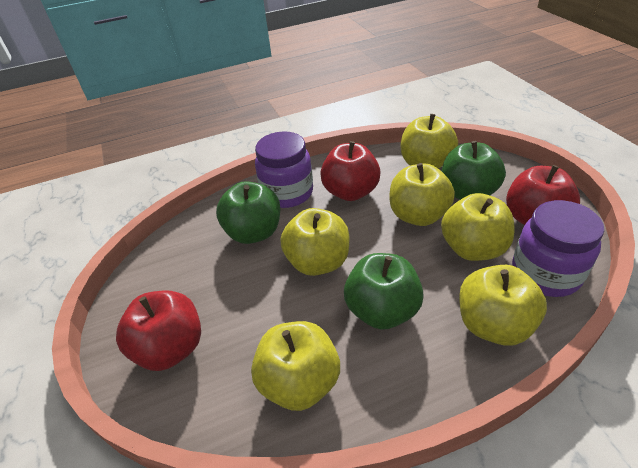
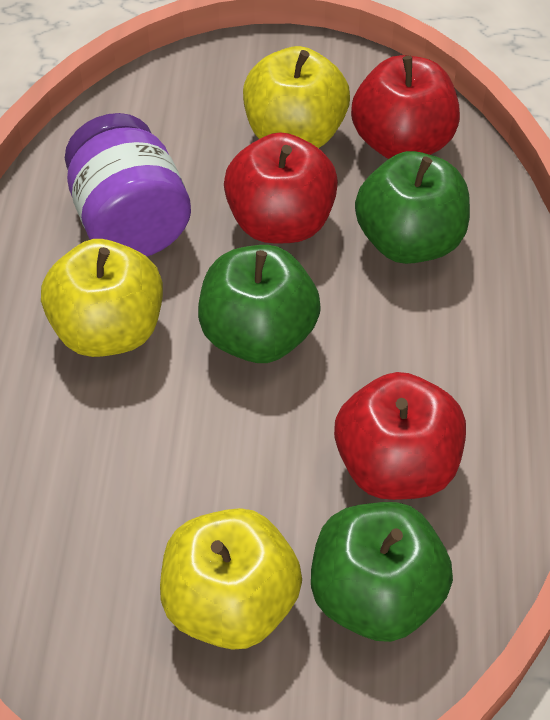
purple jar: 2 -> 1
yellow apple: 6 -> 3

